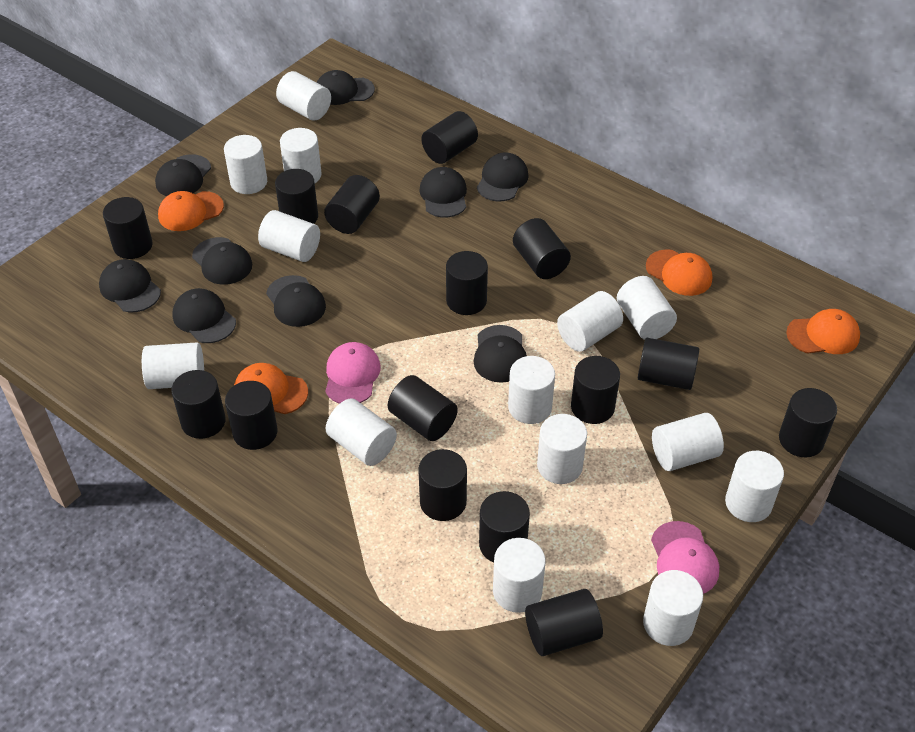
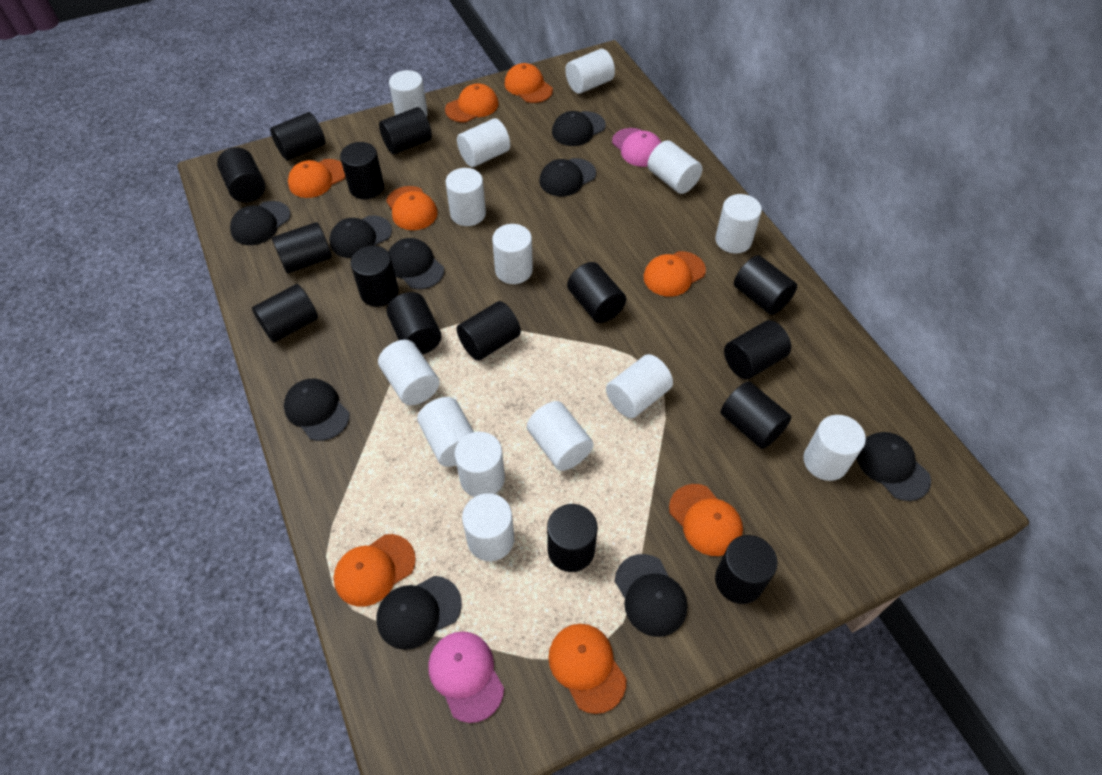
orange cap: 4 -> 8

